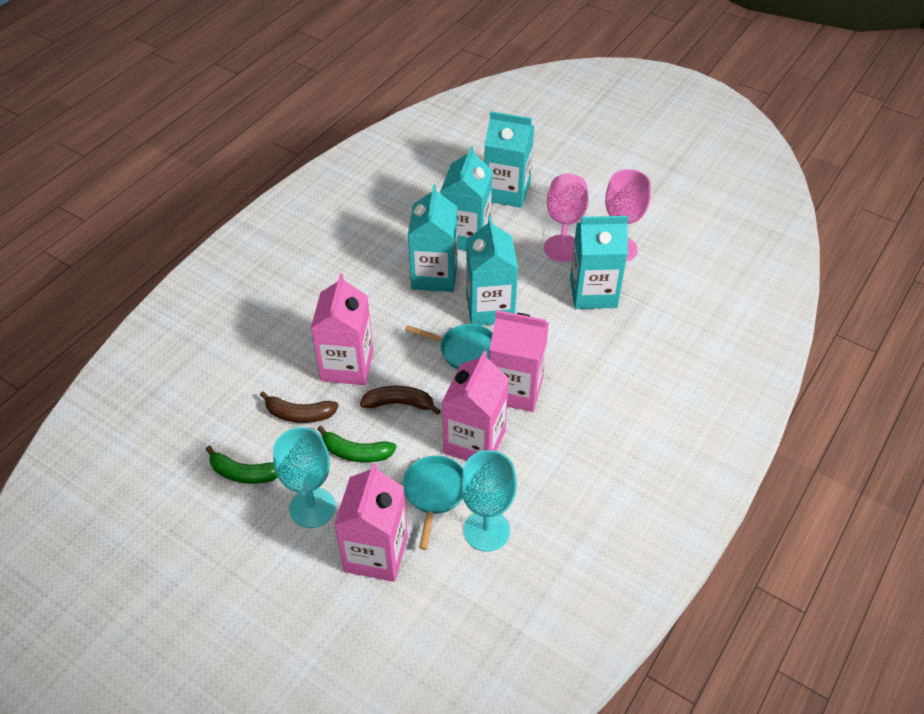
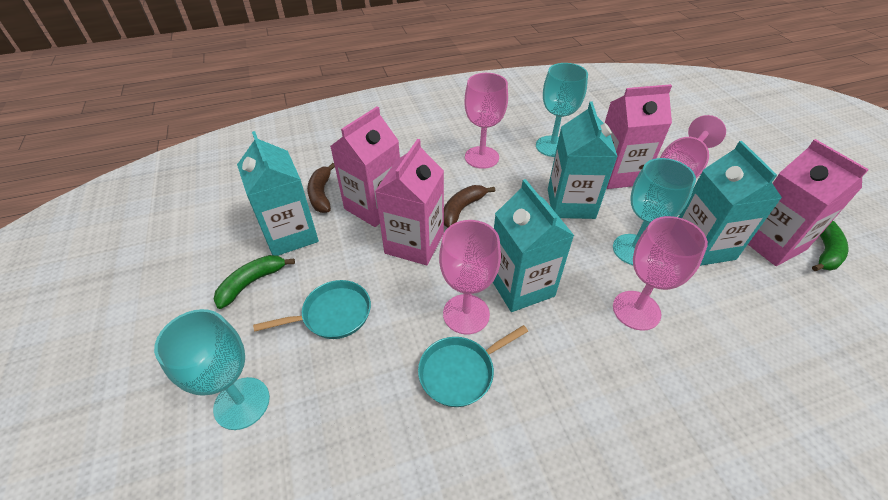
pink goblet: 2 -> 4
turquoise carton: 5 -> 4
turquoise goblet: 2 -> 3

